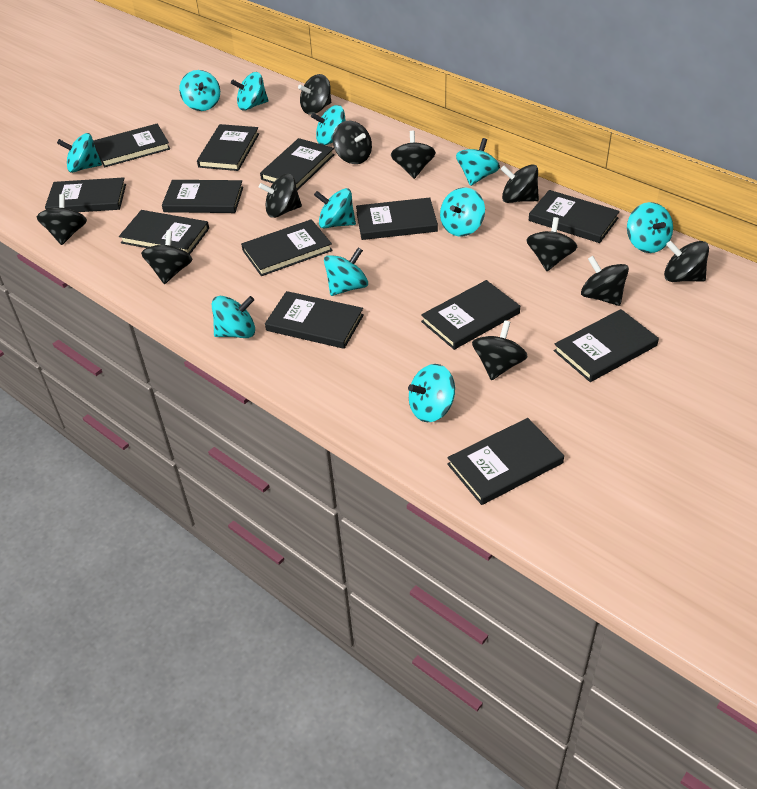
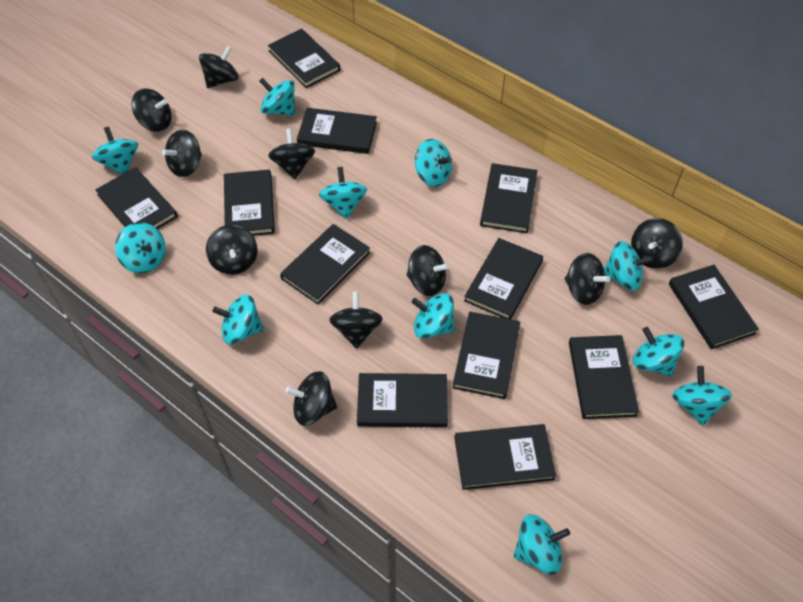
black book: 13 -> 12
black spinning top: 11 -> 10

